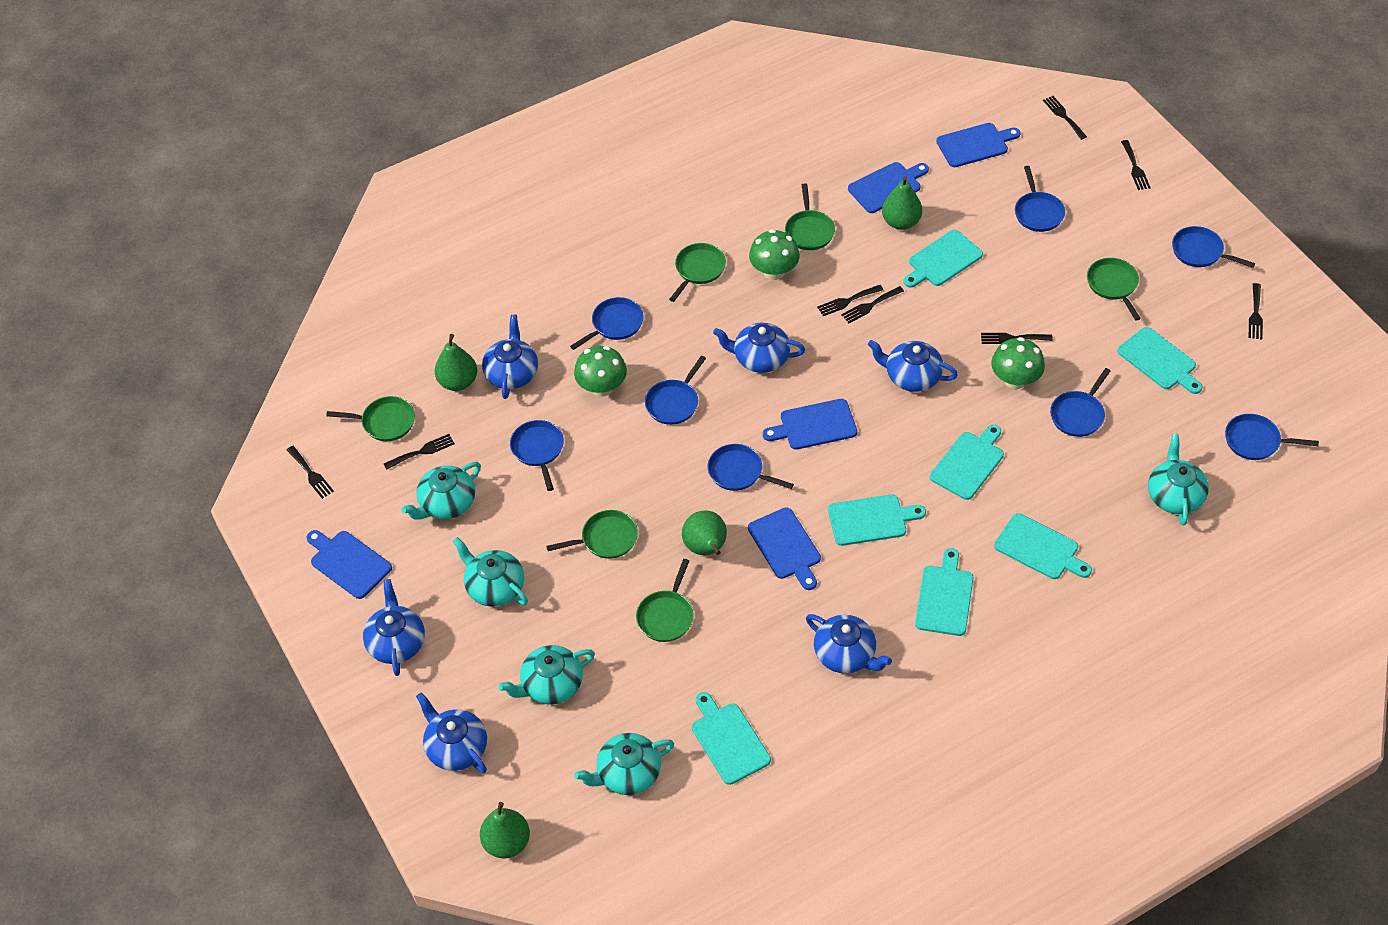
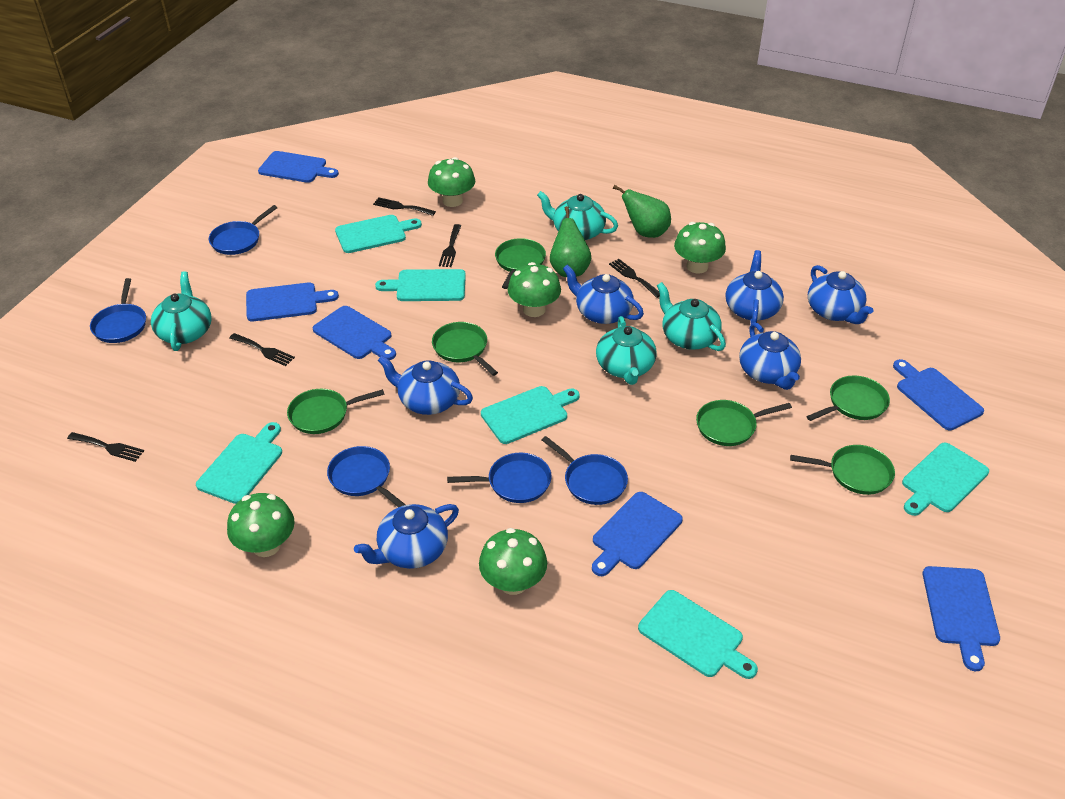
black fork: 8 -> 5
blue cutting board: 5 -> 6
blue pan: 8 -> 5
green mushroom: 3 -> 5
green pear: 4 -> 2
turquoise cutting board: 7 -> 6
turquoise teapot: 5 -> 4

